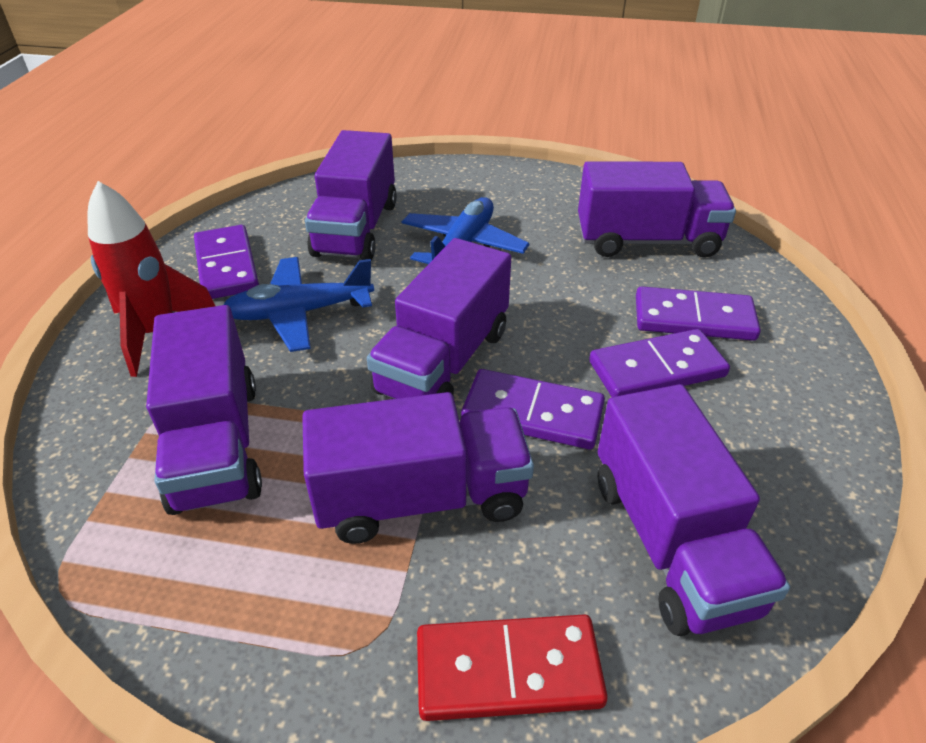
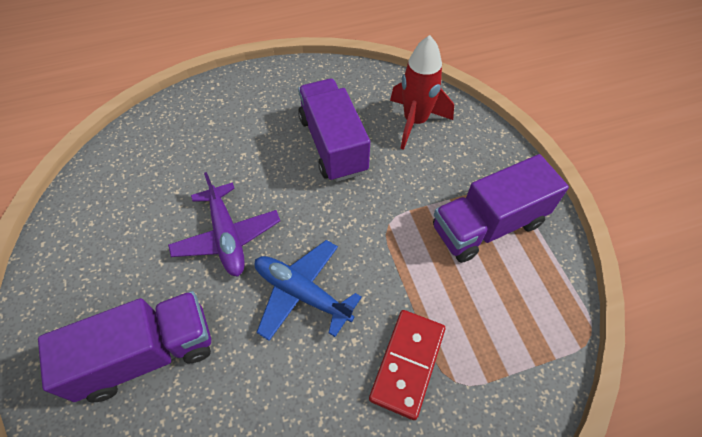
blue plane: 2 -> 1
purple domino: 4 -> 0
purple plane: 0 -> 1
purple truck: 6 -> 3

